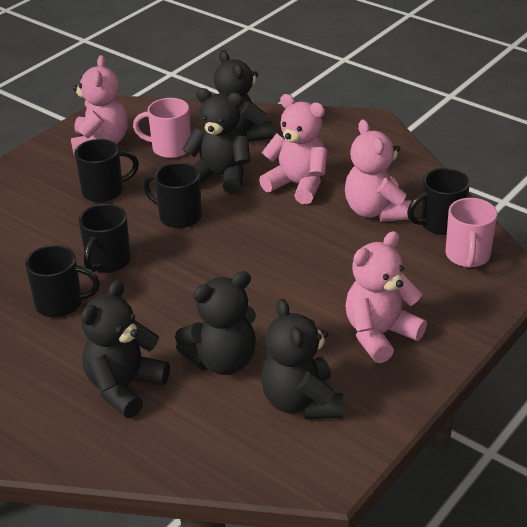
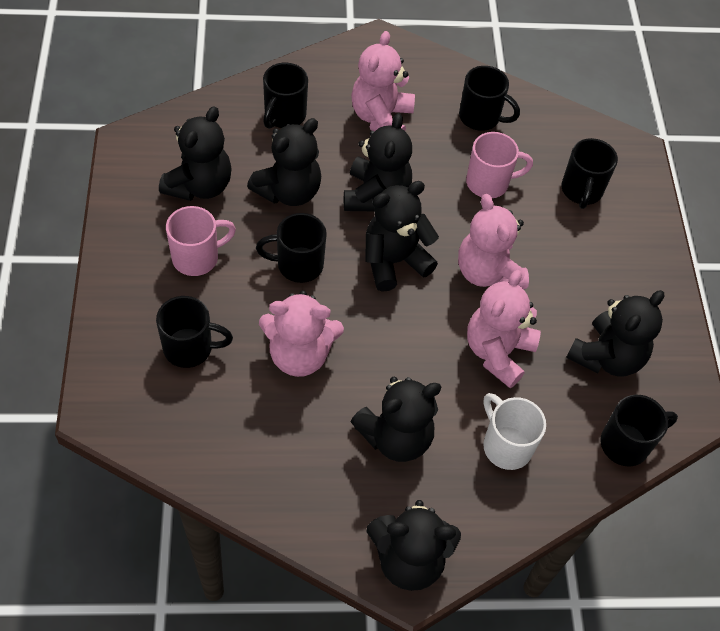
black mug: 5 -> 6
black teddy bear: 5 -> 7
white mug: 0 -> 1

